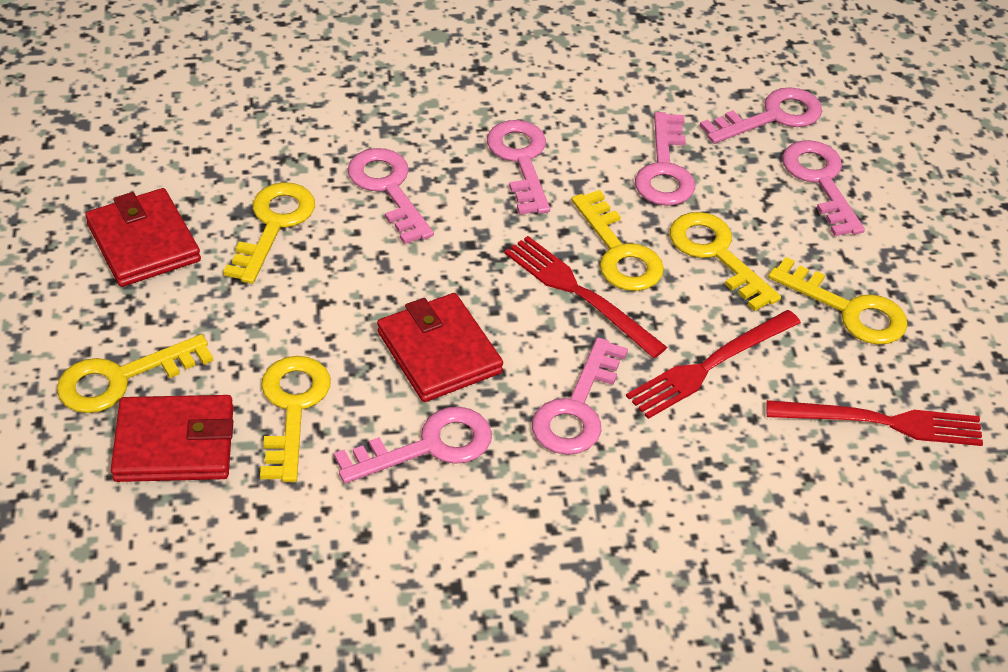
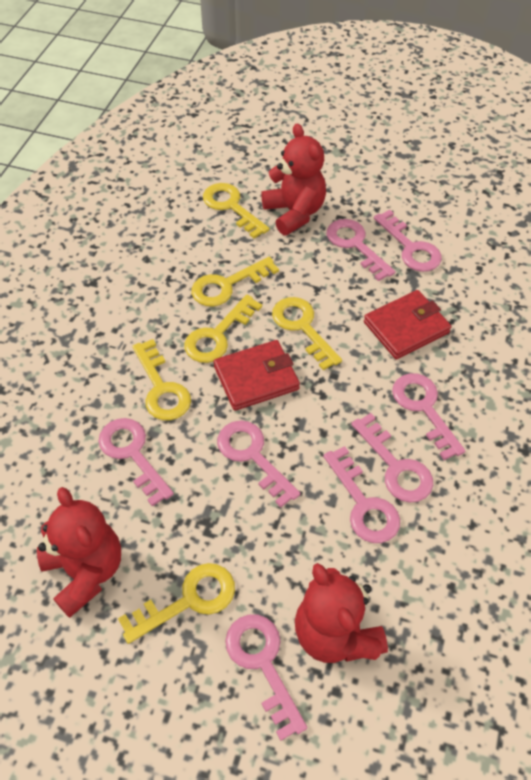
pink key: 7 -> 8
red fork: 3 -> 0
red teddy bear: 0 -> 3
red wallet: 3 -> 2

